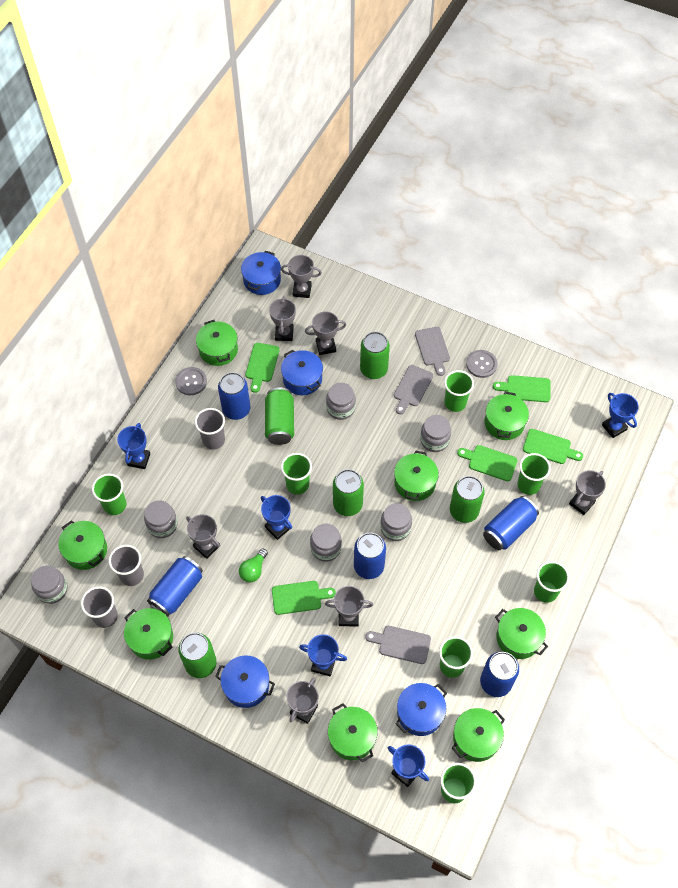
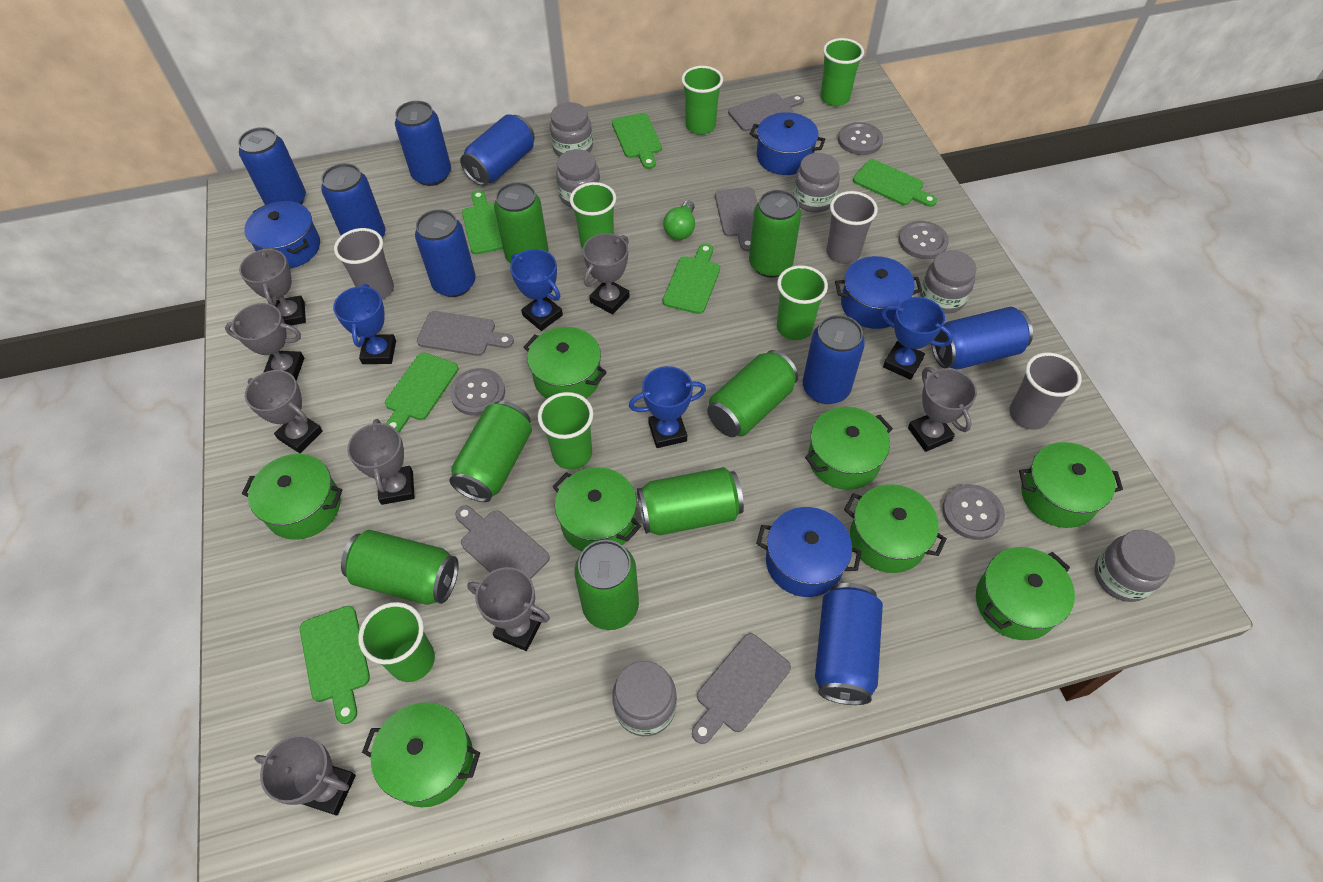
blue can: 5 -> 8
blue trophy: 5 -> 4
green can: 5 -> 7
green cup: 7 -> 6
green cutting board: 5 -> 6
grey button: 2 -> 4
grey cutting board: 3 -> 5
grey trophy: 7 -> 8

